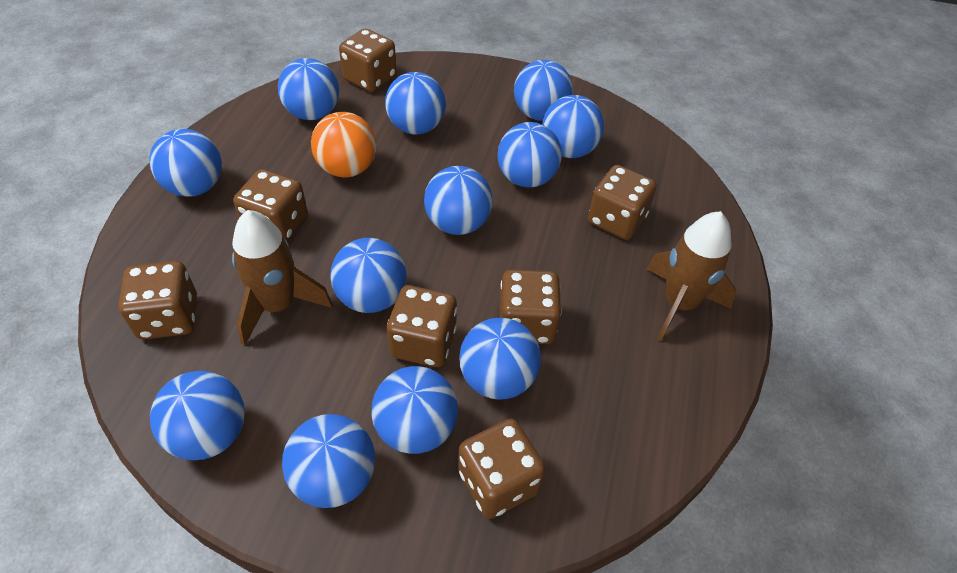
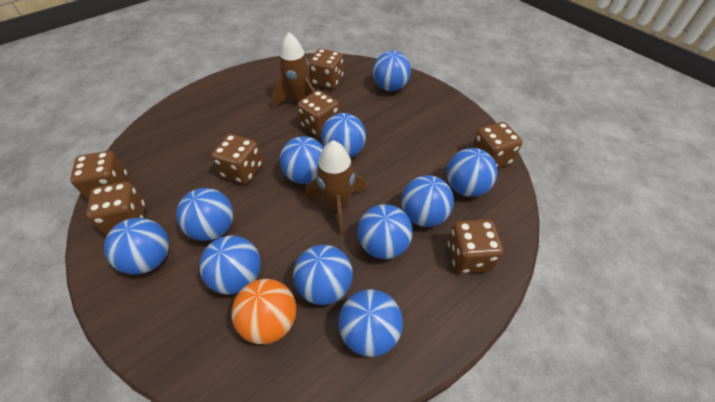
blue ball: 12 -> 11

